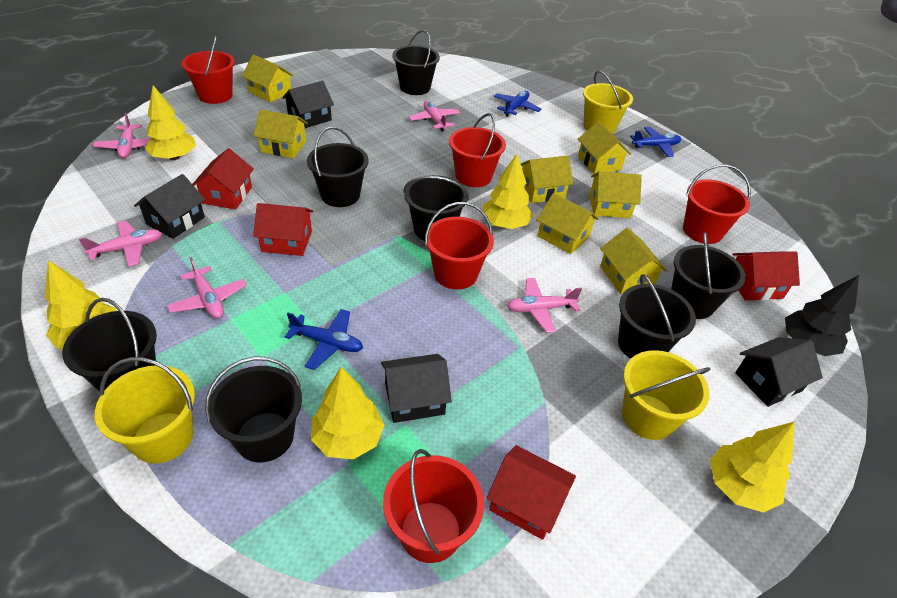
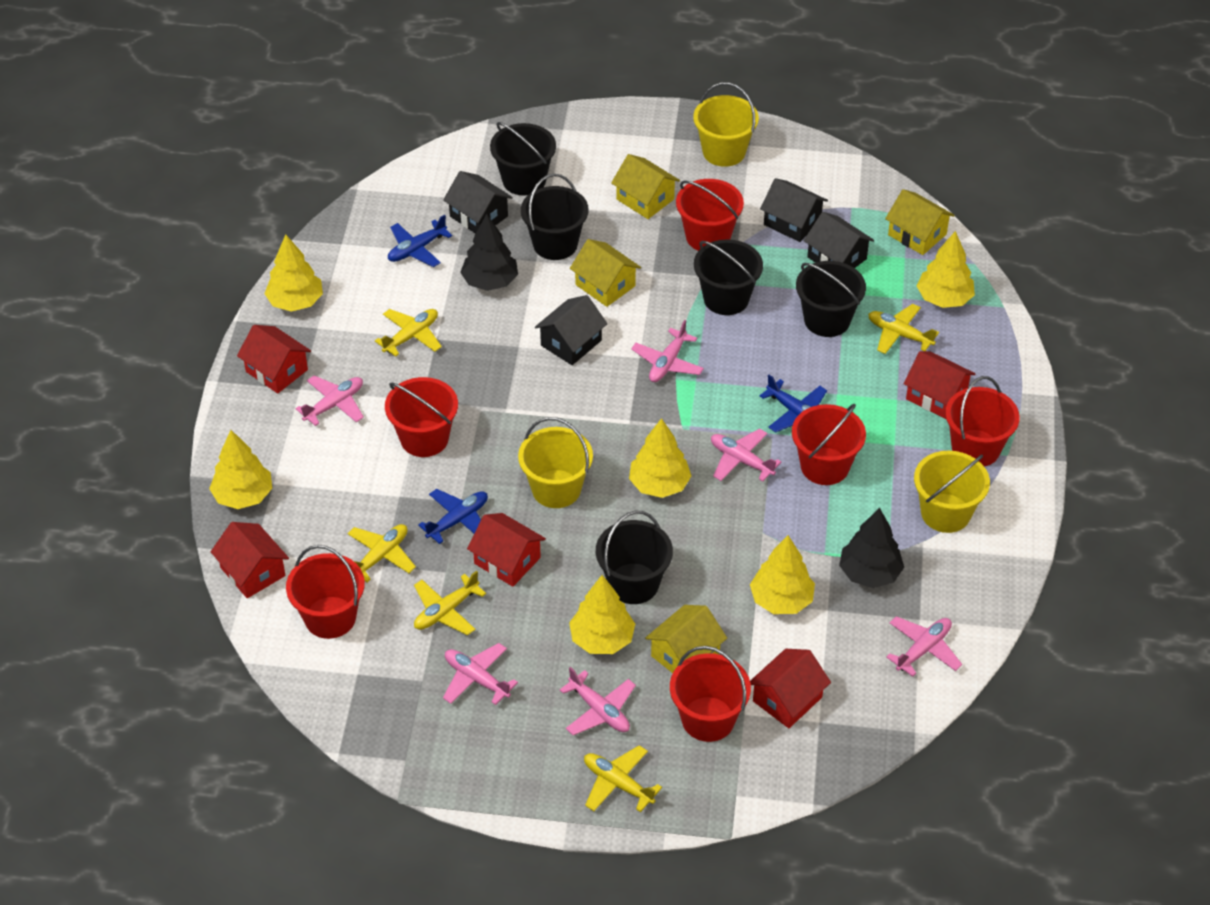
black bucket: 7 -> 5
black tree: 1 -> 2
pink plane: 5 -> 6
red bucket: 5 -> 6
red house: 4 -> 5
yellow house: 7 -> 4
yellow plane: 0 -> 5
yellow tree: 5 -> 6

